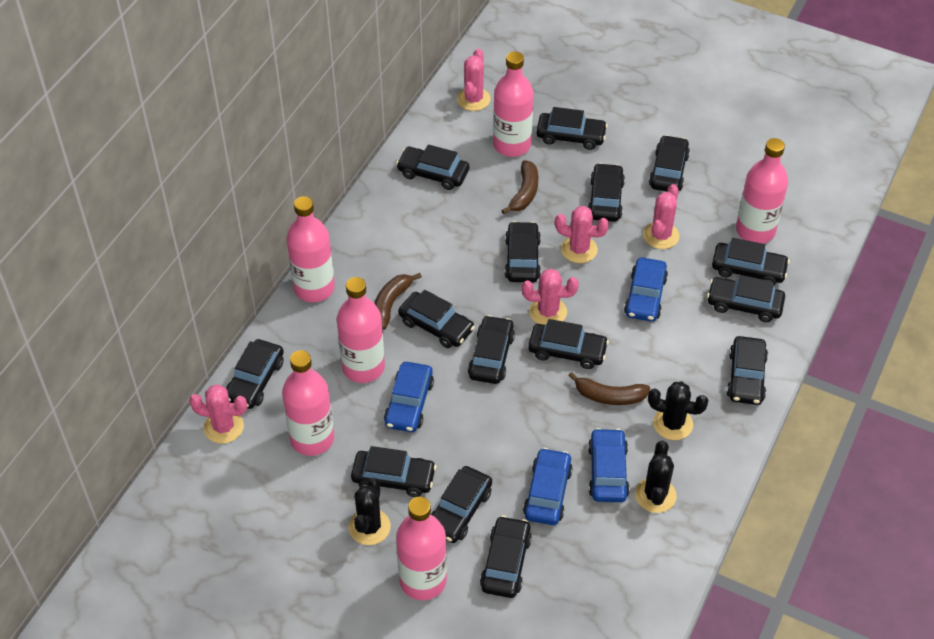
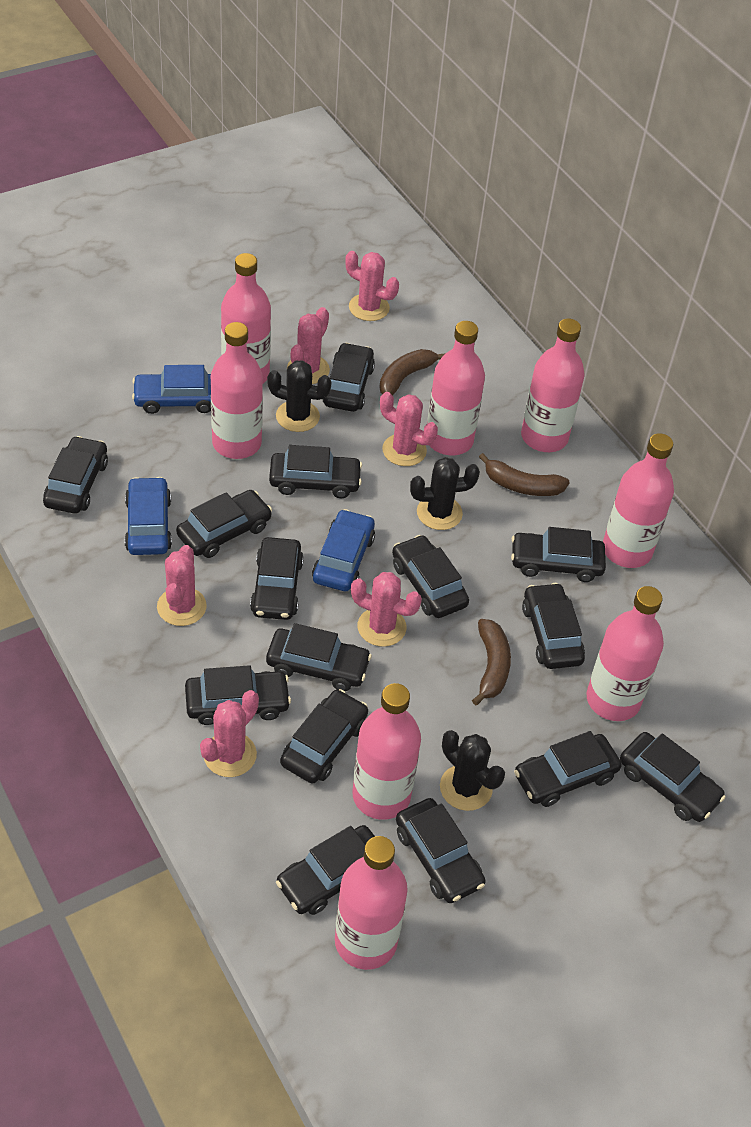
blue car: 4 -> 3
pink bottle: 6 -> 8
pink cactus: 5 -> 6

